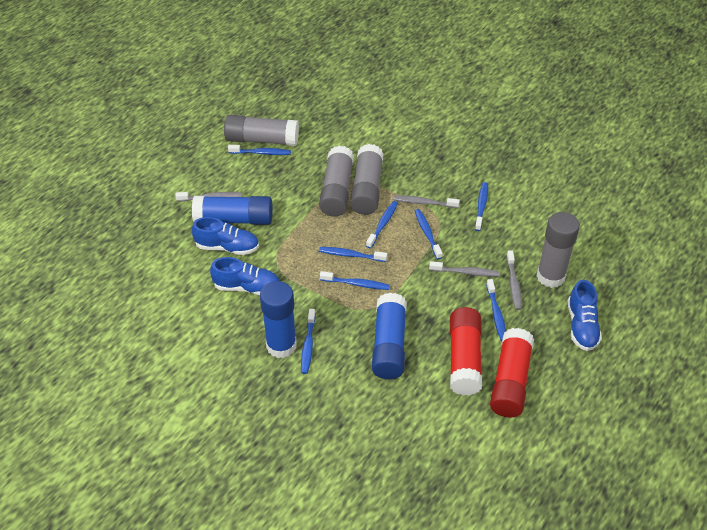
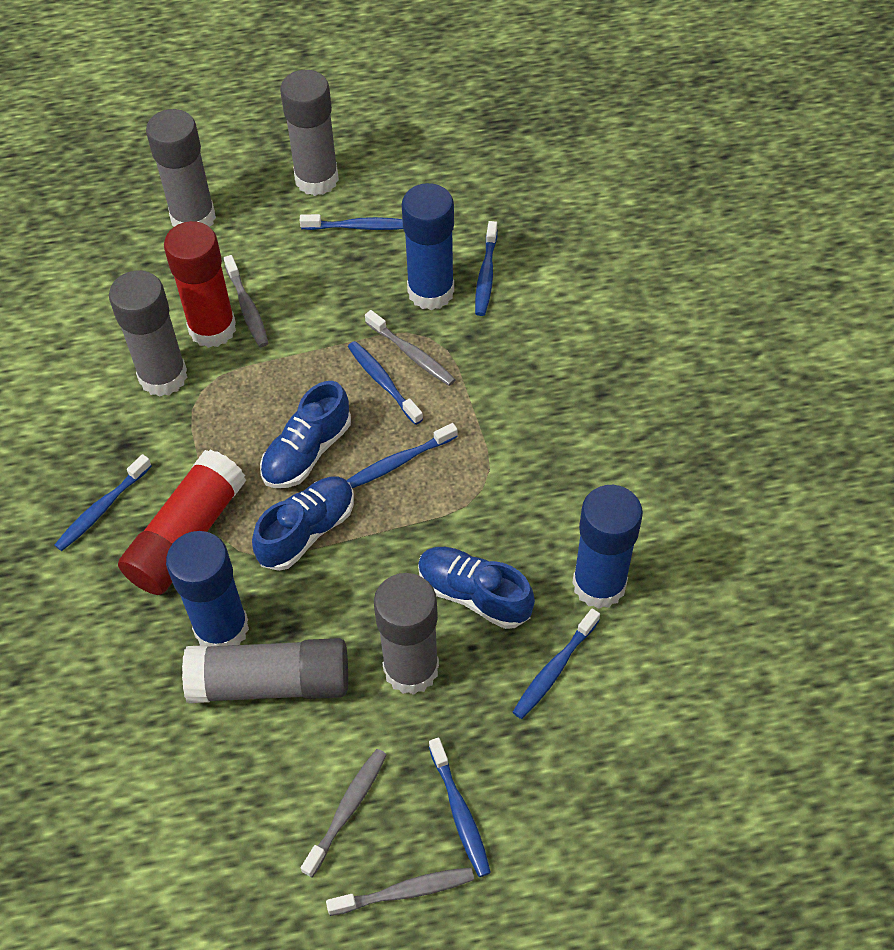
blue toothbrush: 8 -> 7
grey glue stick: 4 -> 5

